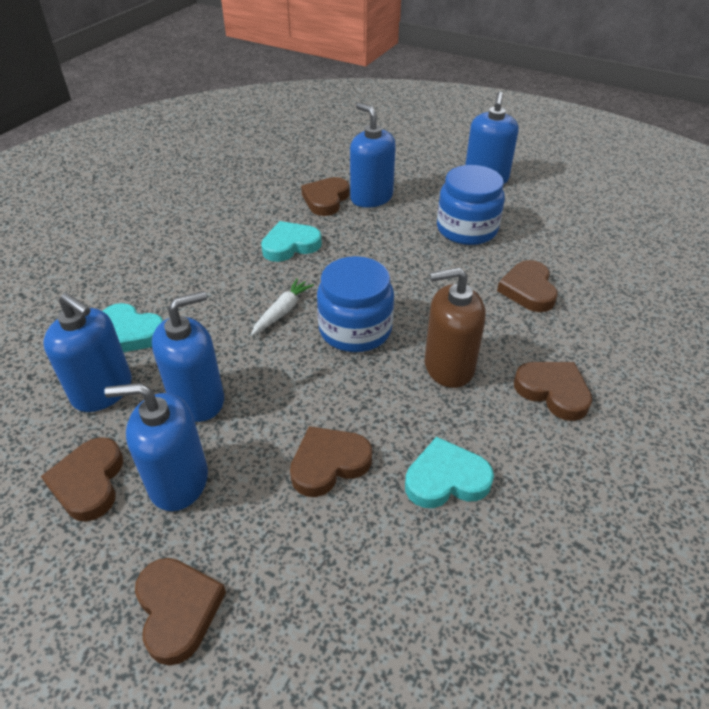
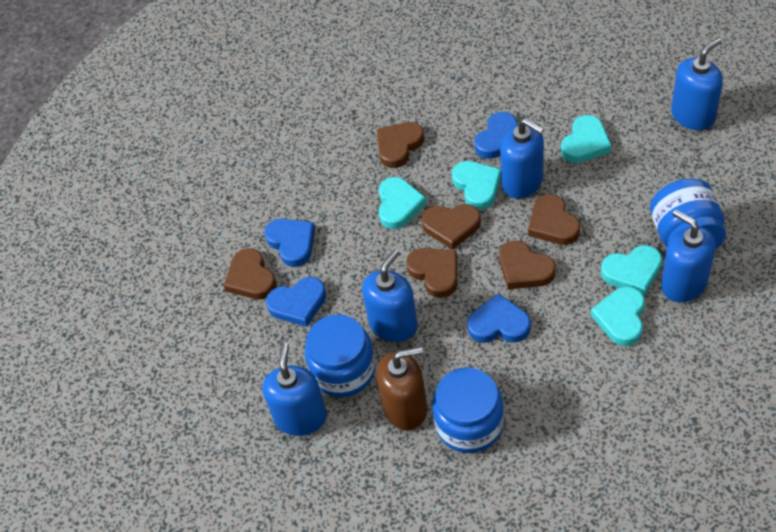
blue heart: 0 -> 4
blue jar: 2 -> 3
turquoise heart: 3 -> 5
white carrot: 1 -> 0

